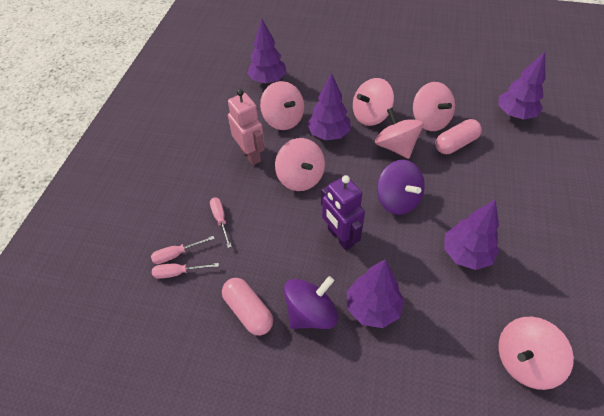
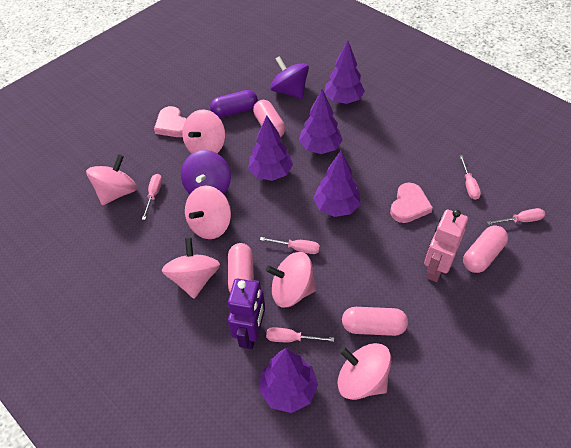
pink capsule: 2 -> 4
pink heart: 0 -> 2
pink screwdriver: 3 -> 5
purple capsule: 0 -> 1

